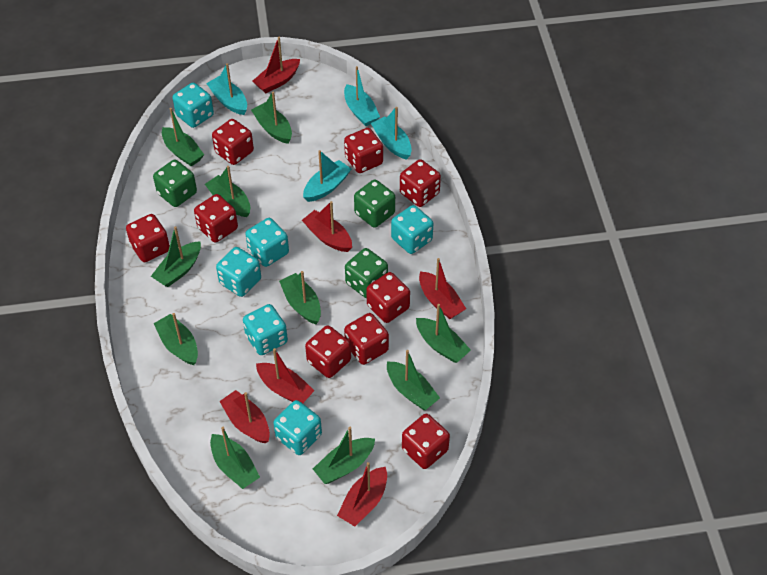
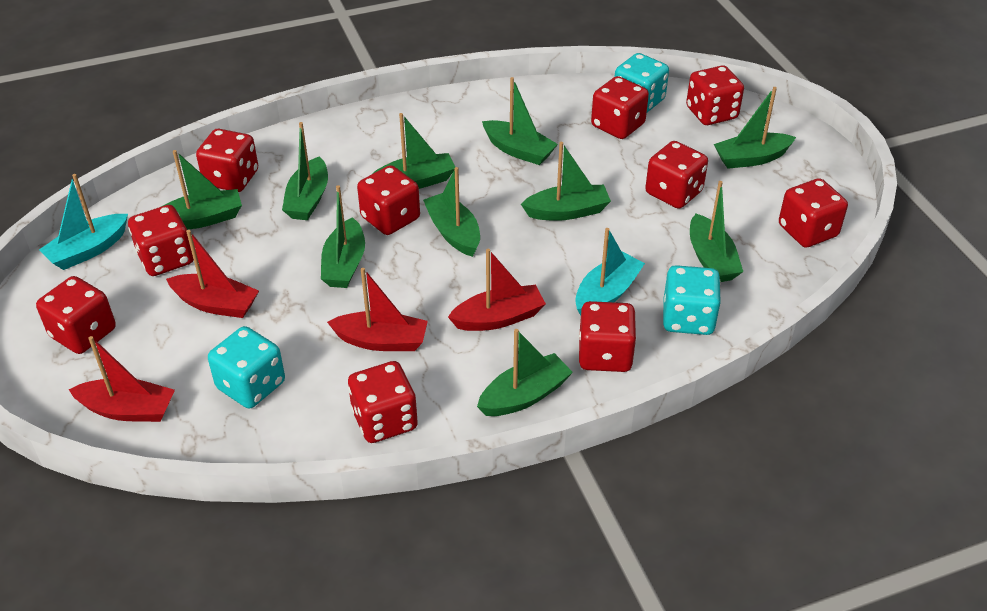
green dice: 3 -> 0
red boat: 6 -> 4
red dice: 9 -> 10
turquoise boat: 4 -> 2
turquoise dice: 6 -> 3

